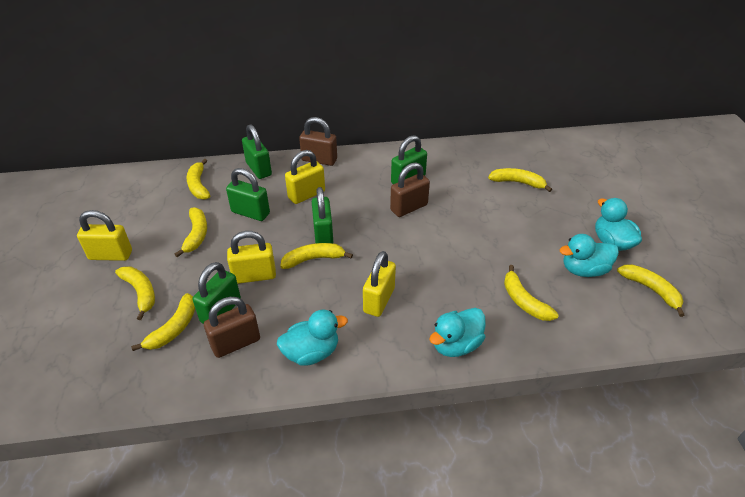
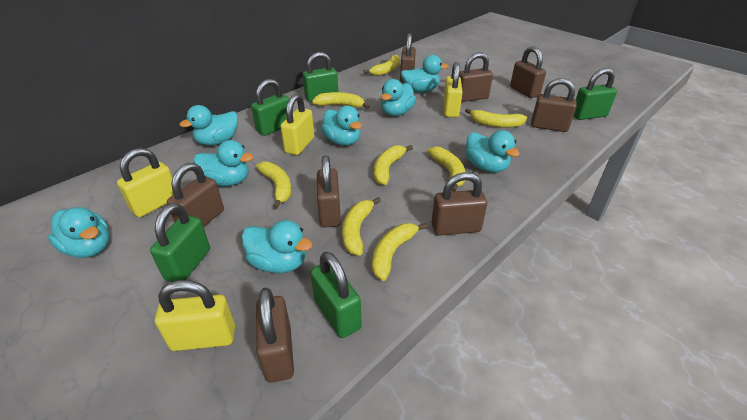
brown padlock: 3 -> 8
turquoise duck: 4 -> 8

